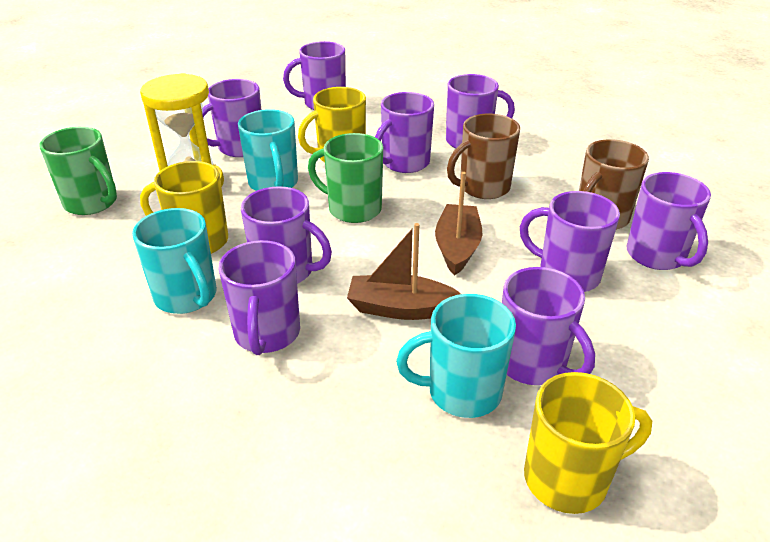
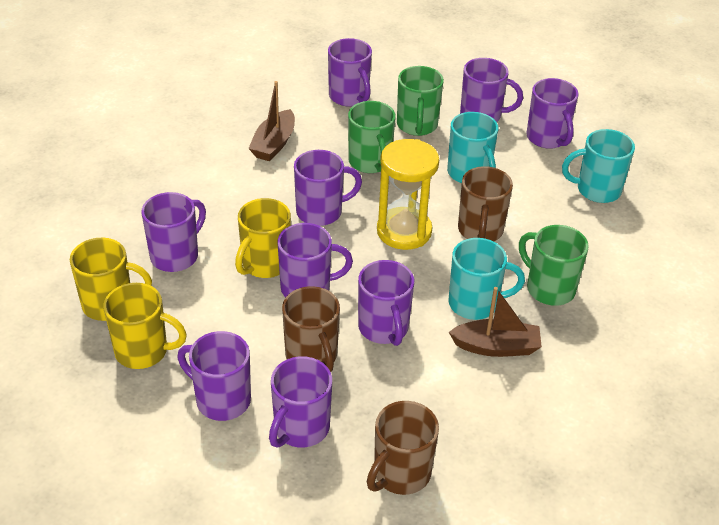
brown mug: 2 -> 3
green mug: 2 -> 3

